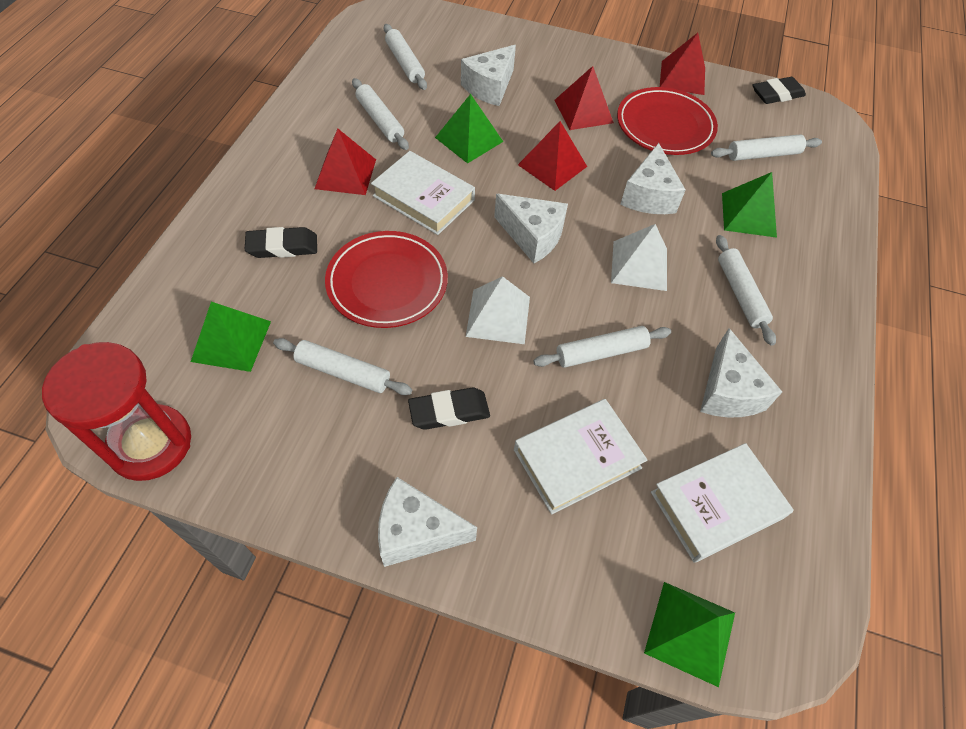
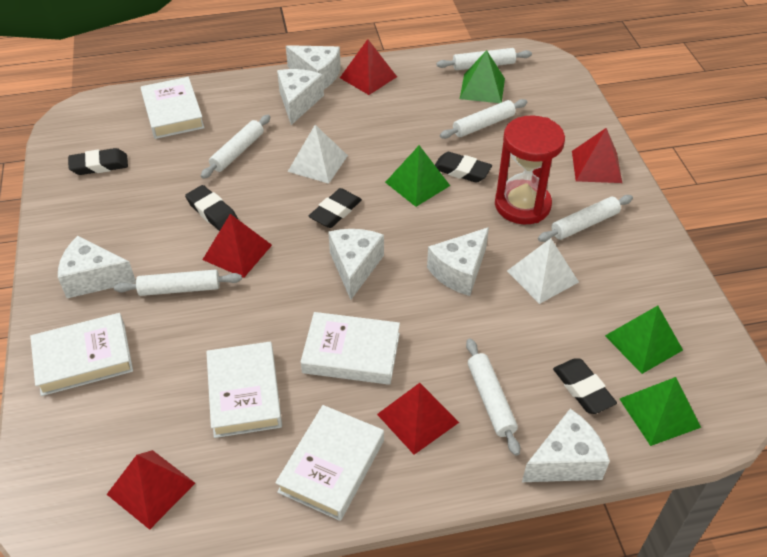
black eraser: 3 -> 5
red plate: 2 -> 0
red pyramid: 4 -> 5
white book: 3 -> 5
white cheese: 5 -> 6

